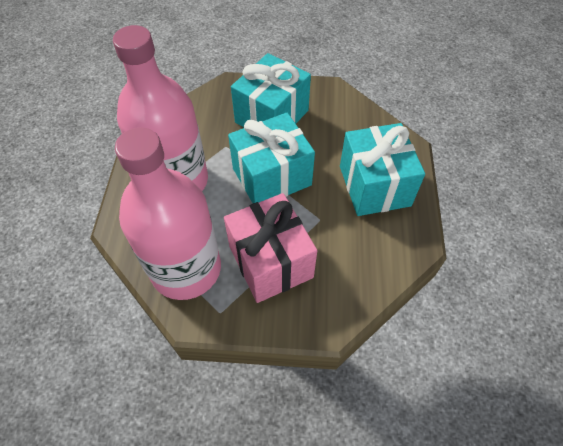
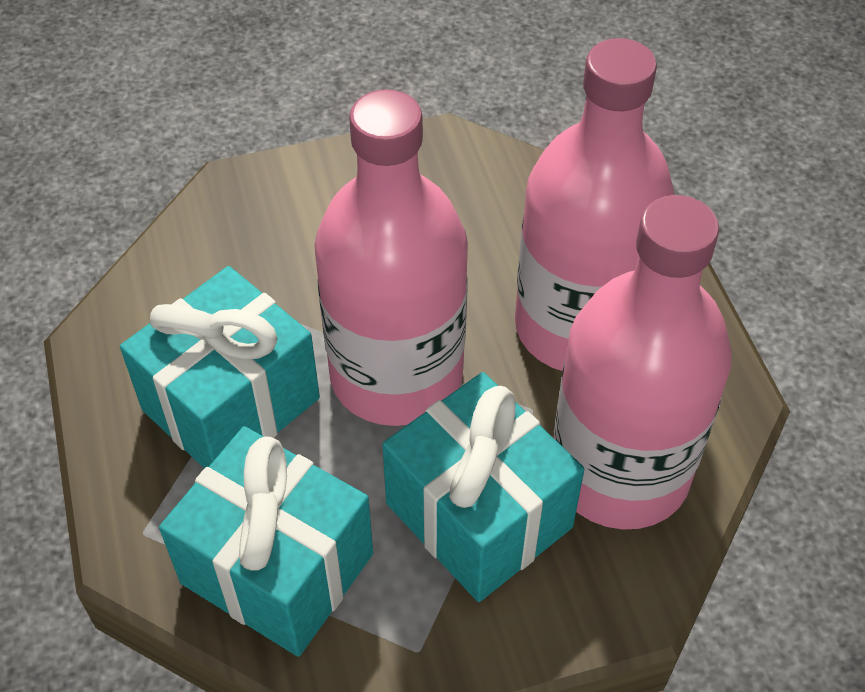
pink bottle: 2 -> 3
pink gift: 1 -> 0

